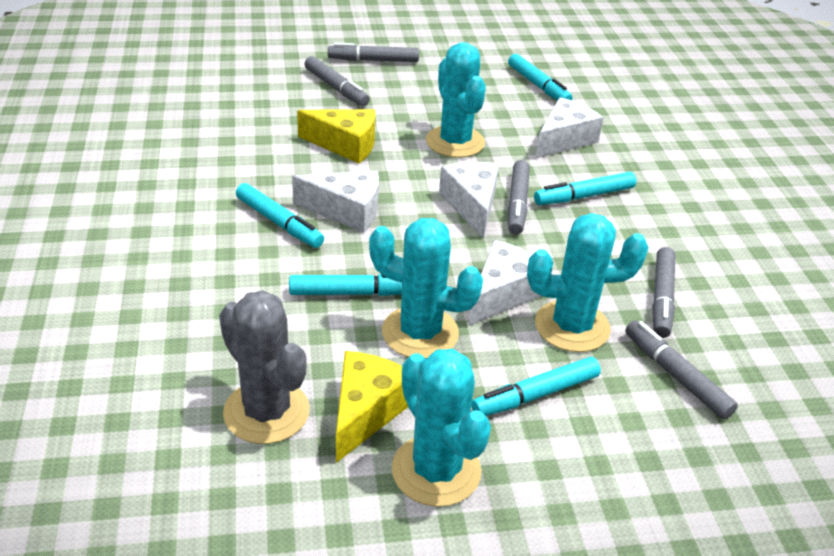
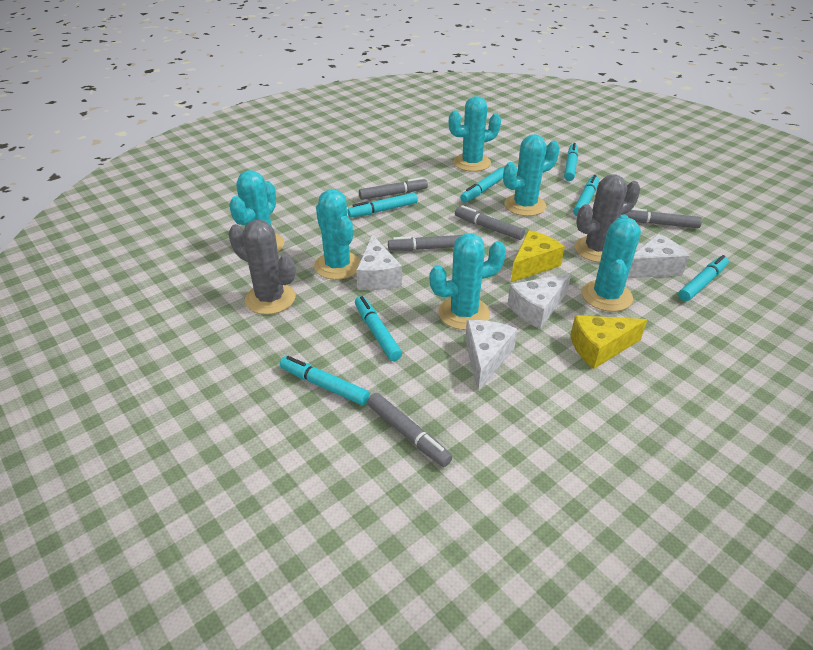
grey cactus: 1 -> 2
turquoise cactus: 4 -> 6
turquoise marker: 5 -> 7

